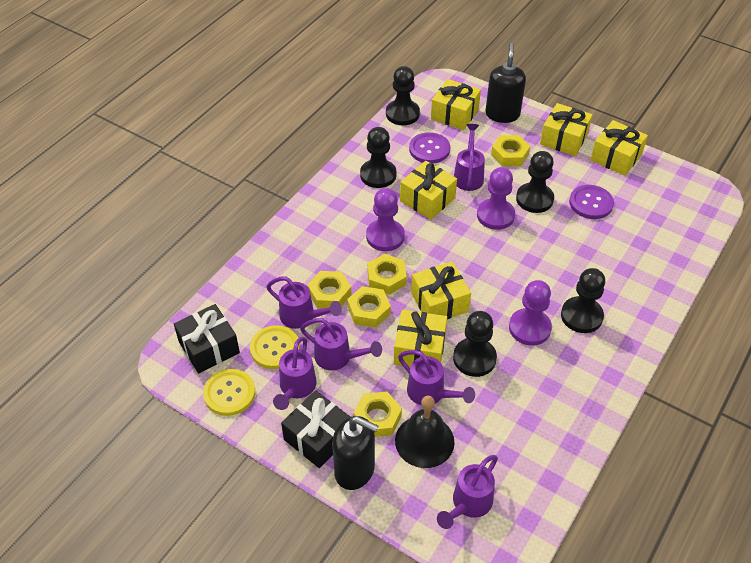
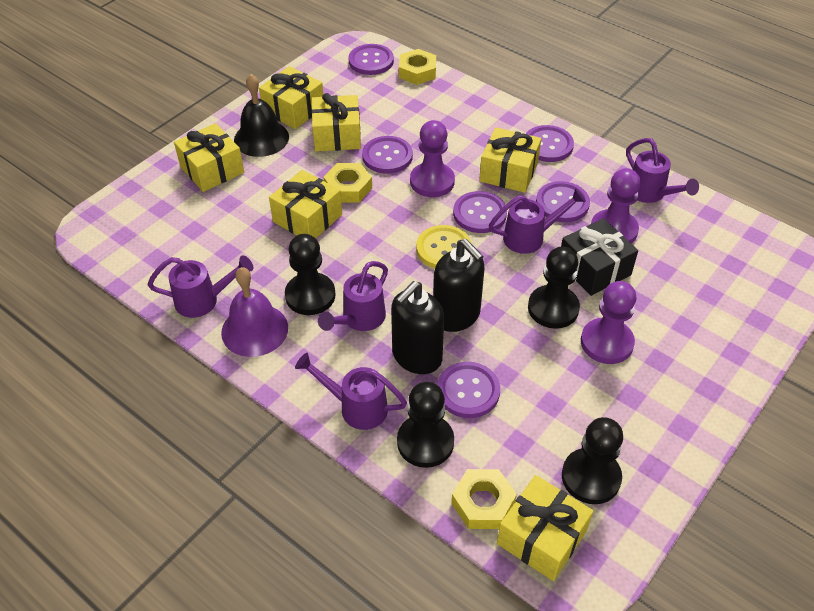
black gift: 2 -> 1
black pawn: 5 -> 4
purple bell: 0 -> 1
purple button: 2 -> 6
purple watering can: 6 -> 5
yellow button: 2 -> 1
yellow nut: 5 -> 3

